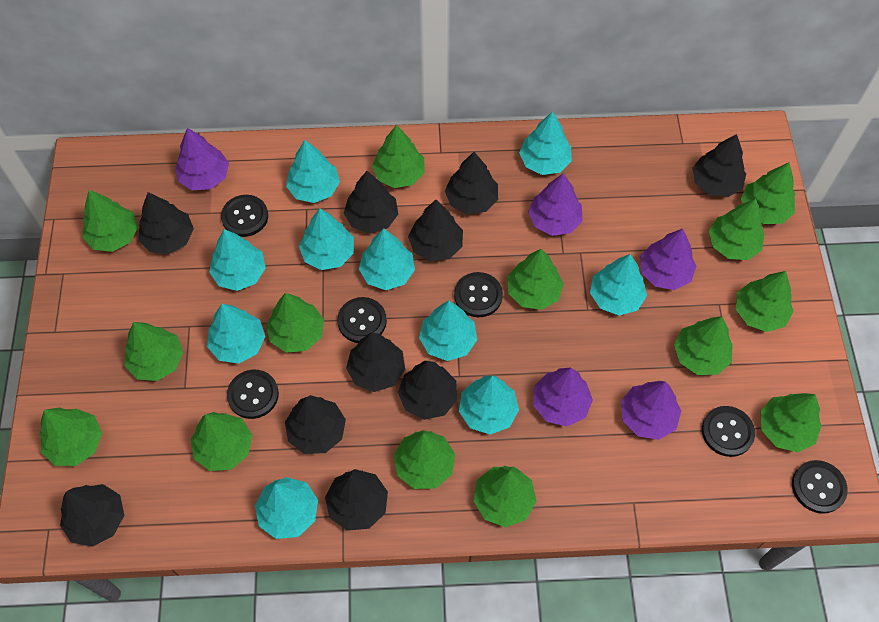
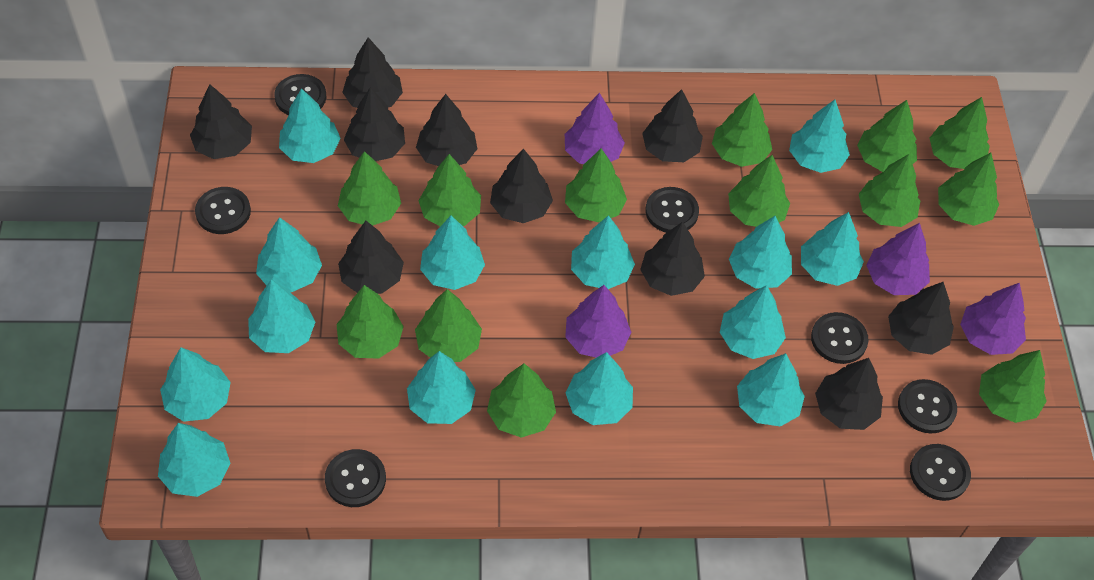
black button: 6 -> 7
green tree: 14 -> 13
purple tree: 5 -> 4
turquoise tree: 10 -> 14

